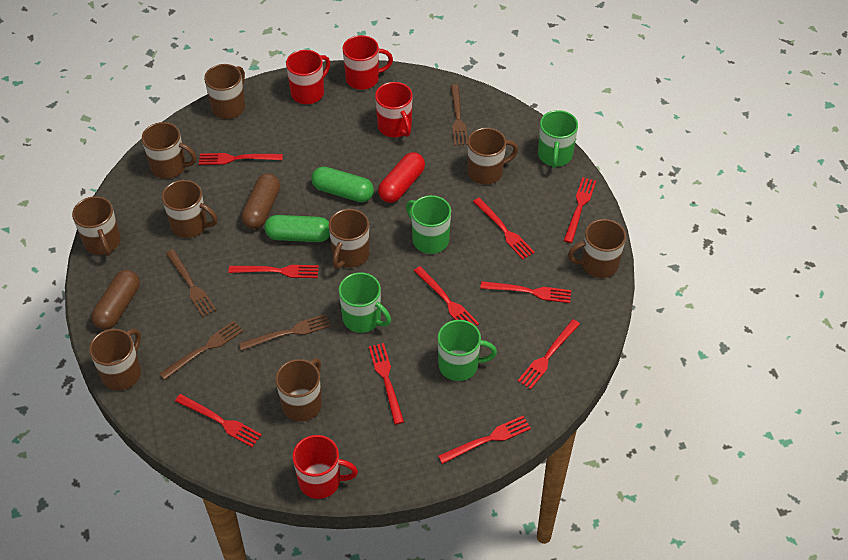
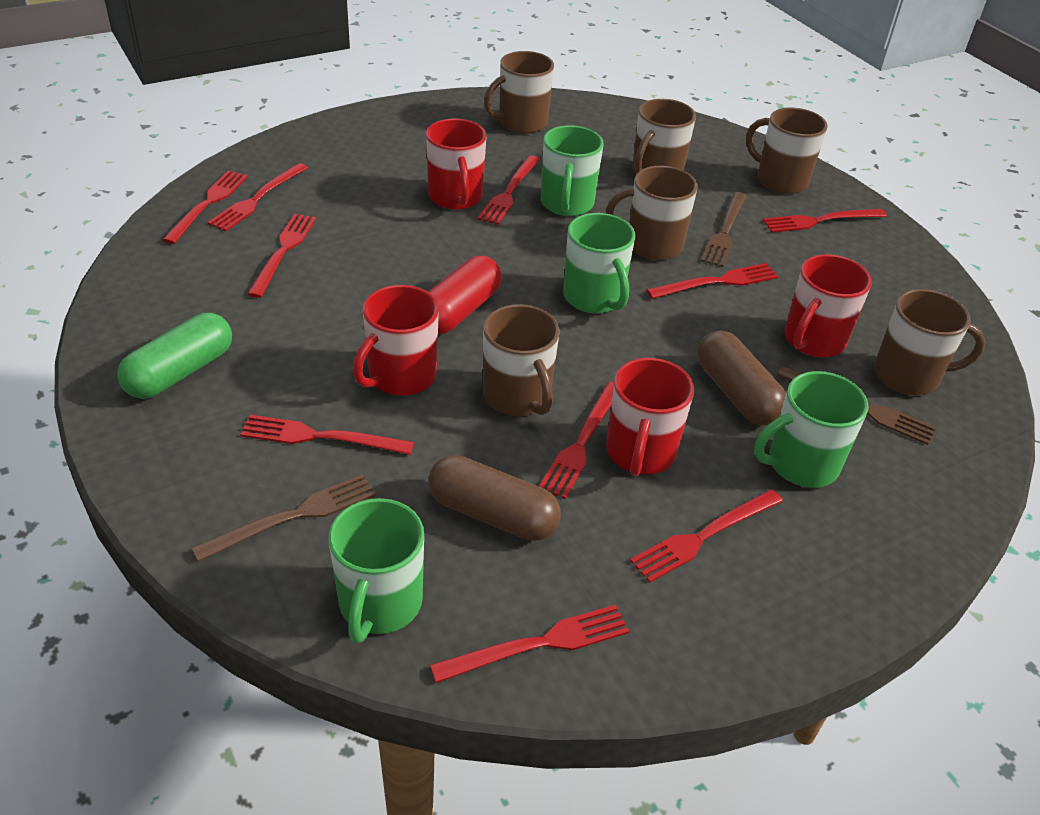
brown fork: 4 -> 3
brown mug: 9 -> 6
green capsule: 2 -> 1

